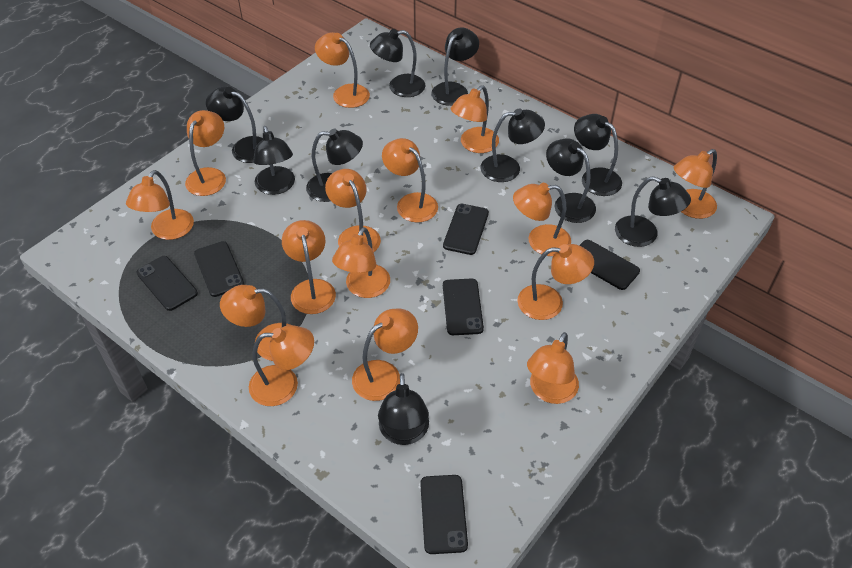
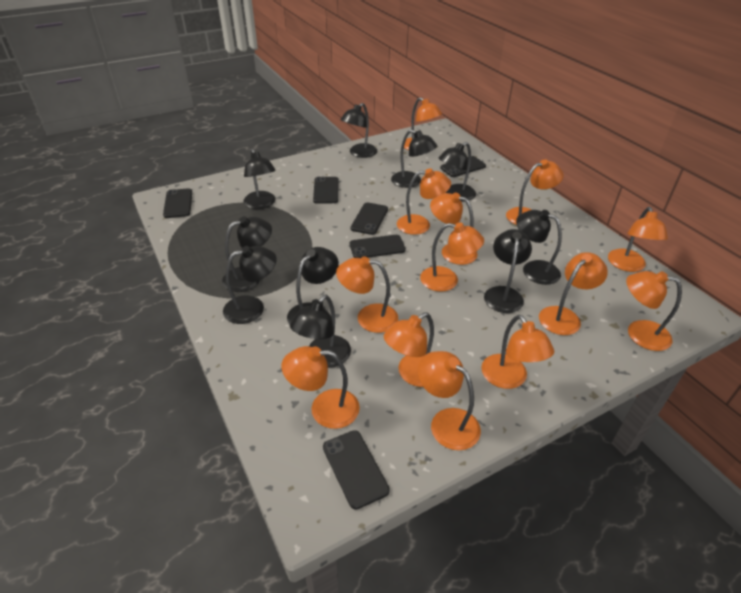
orange lamp: 15 -> 13

